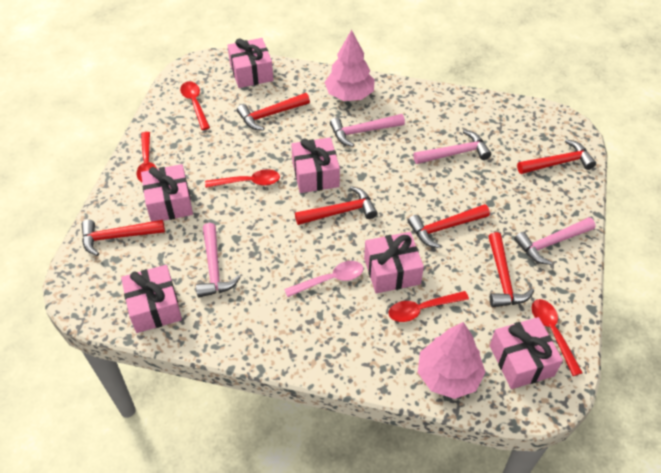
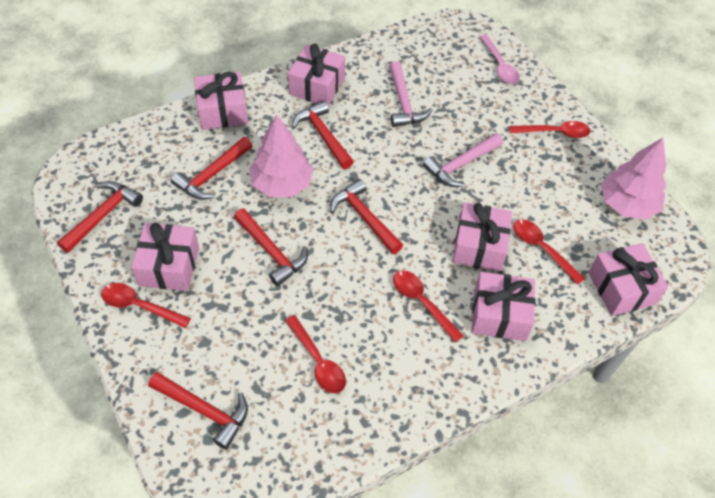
pink hammer: 4 -> 2

